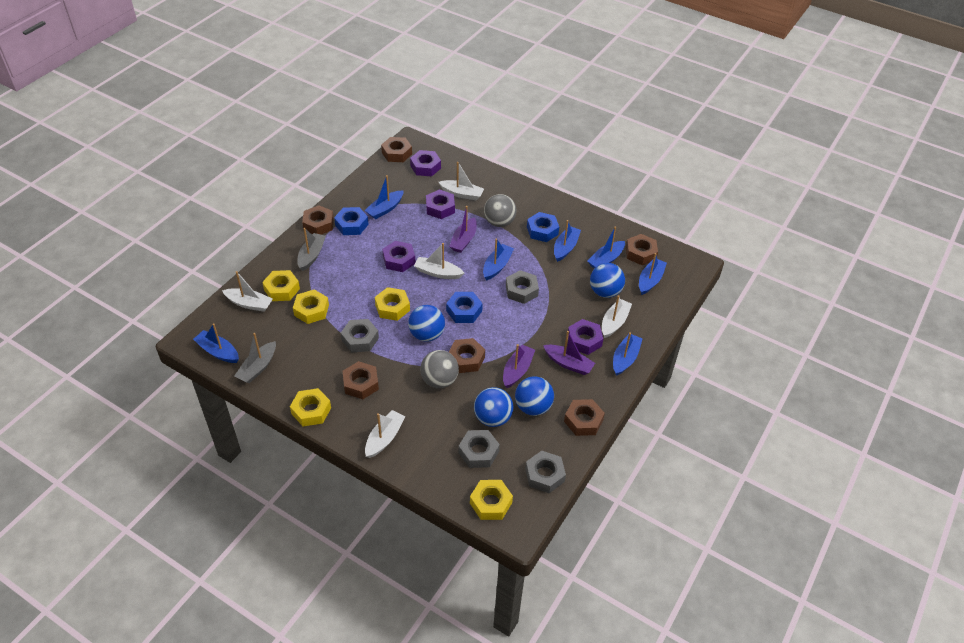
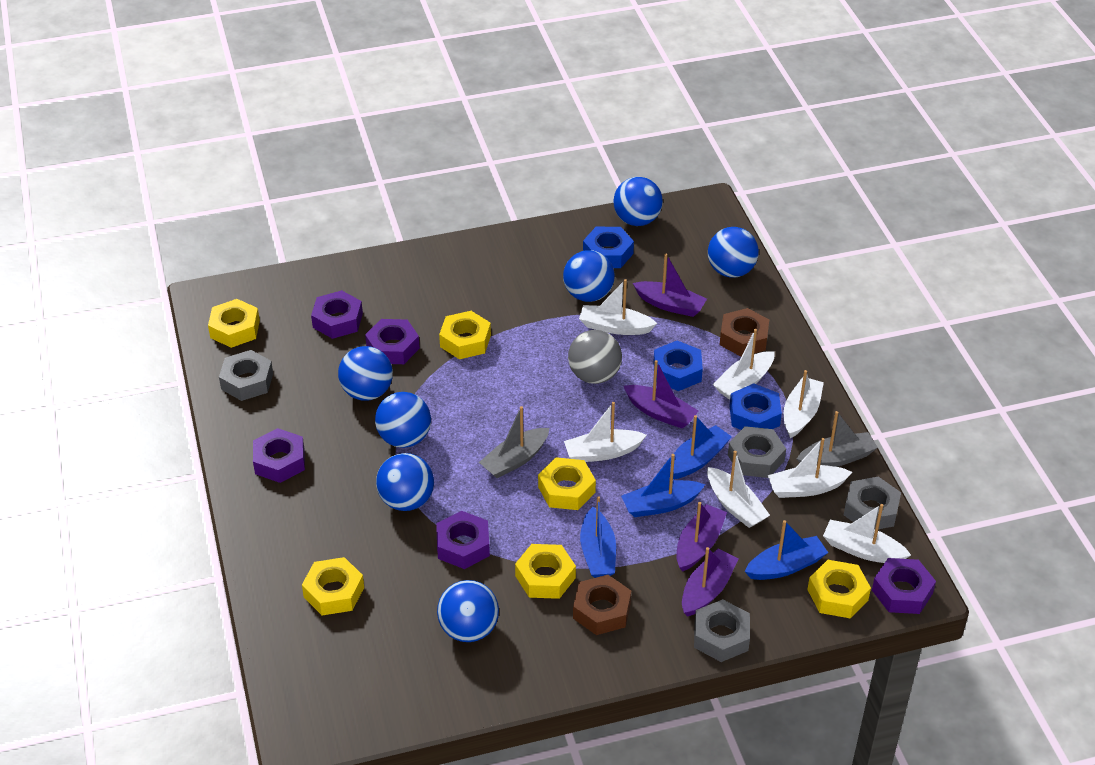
blue ball: 4 -> 7
blue boat: 7 -> 4
brown nut: 6 -> 2
grey ball: 2 -> 1
purple boat: 3 -> 4
purple nut: 4 -> 5
white boat: 5 -> 7
yellow nut: 5 -> 6

